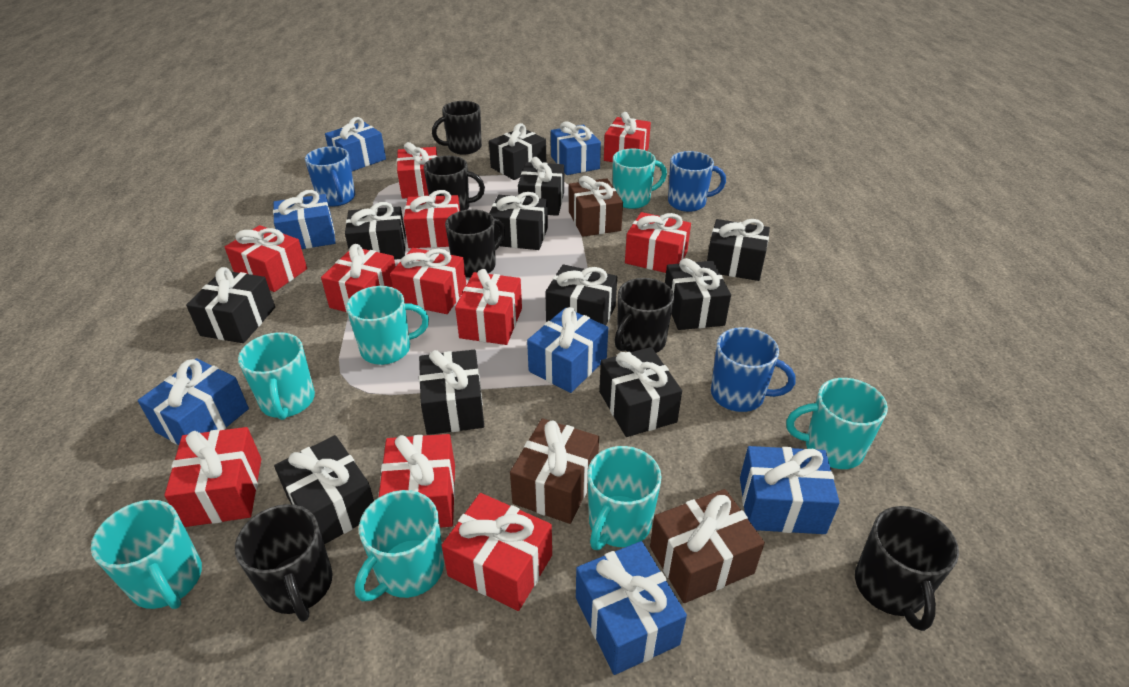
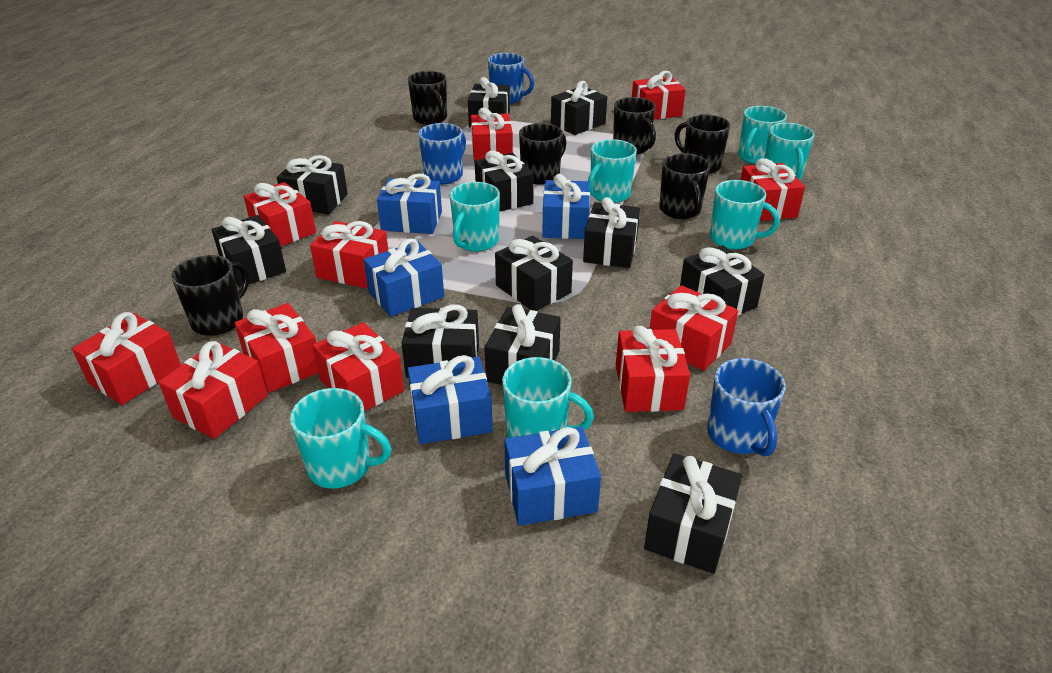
blue gift: 7 -> 5
brown gift: 3 -> 0

